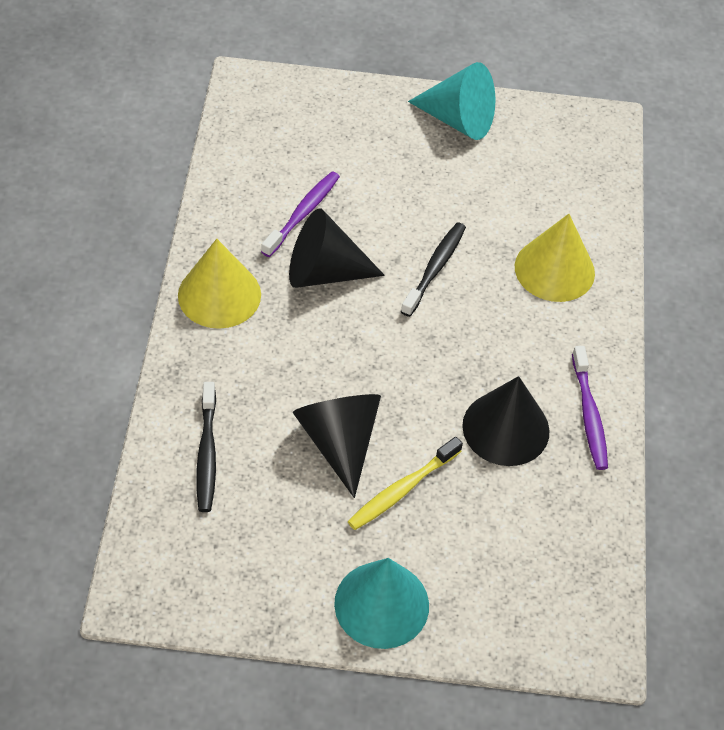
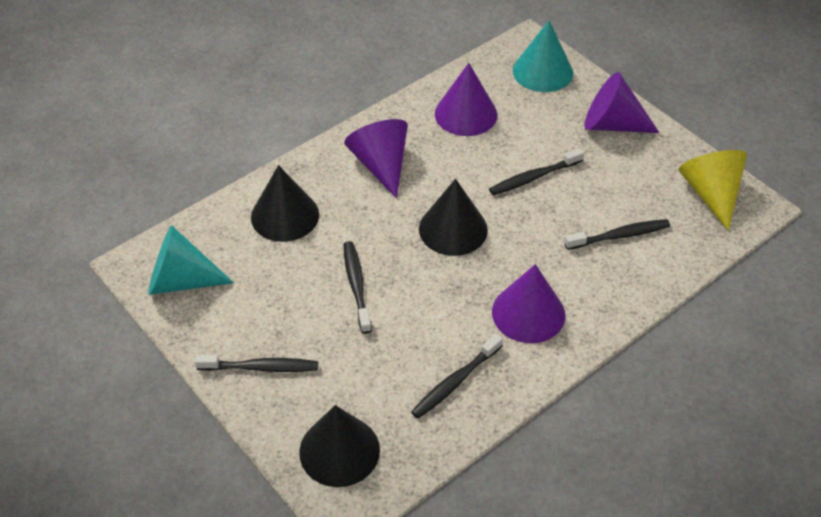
black toothbrush: 2 -> 5
purple cone: 0 -> 4
purple toothbrush: 2 -> 0
yellow cone: 2 -> 1
yellow toothbrush: 1 -> 0

